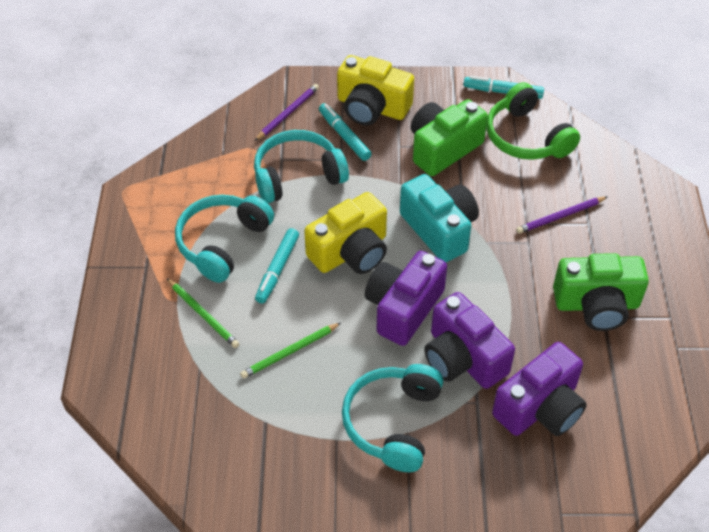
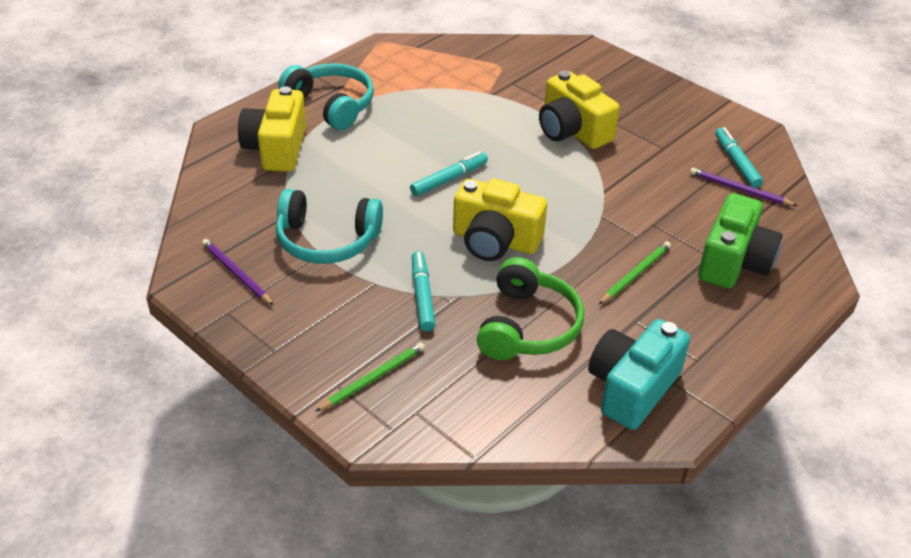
green camera: 2 -> 1
purple camera: 3 -> 0
turquoise headphones: 3 -> 2
yellow camera: 2 -> 3

